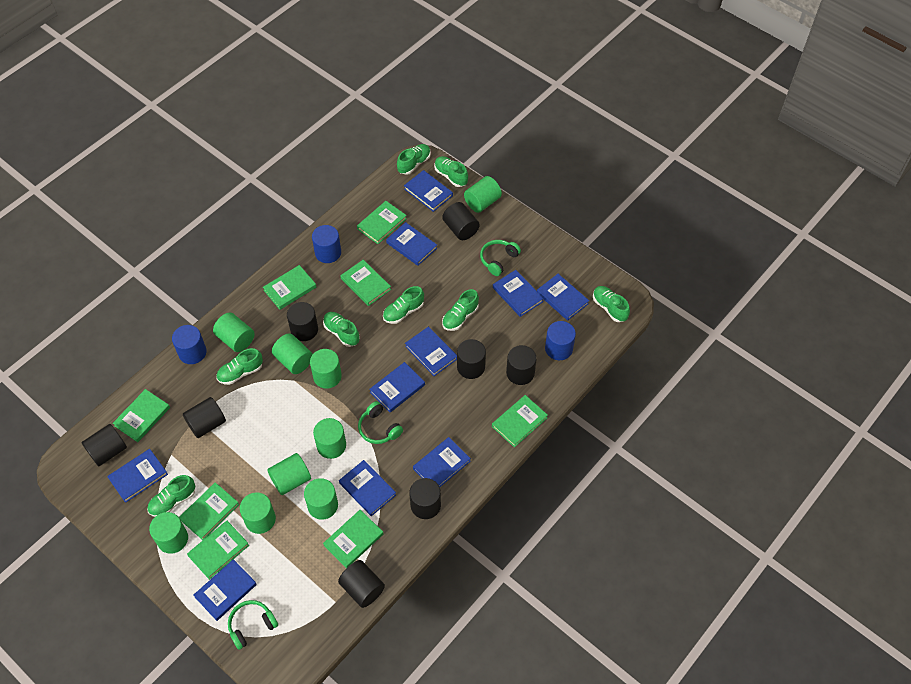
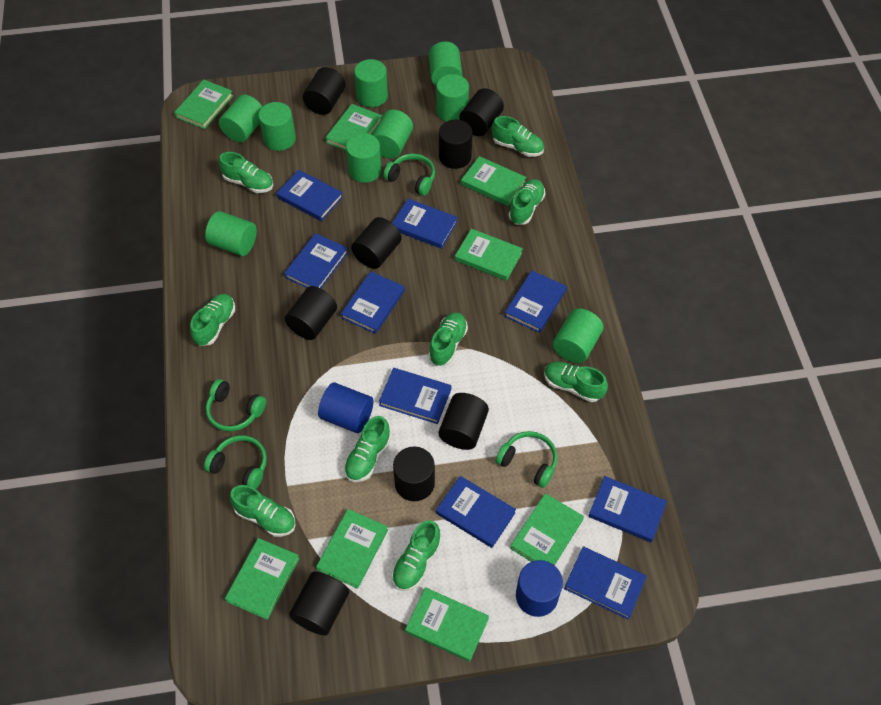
blue book: 10 -> 9
blue cylinder: 3 -> 2
green headphones: 3 -> 4
green shoe: 8 -> 9

